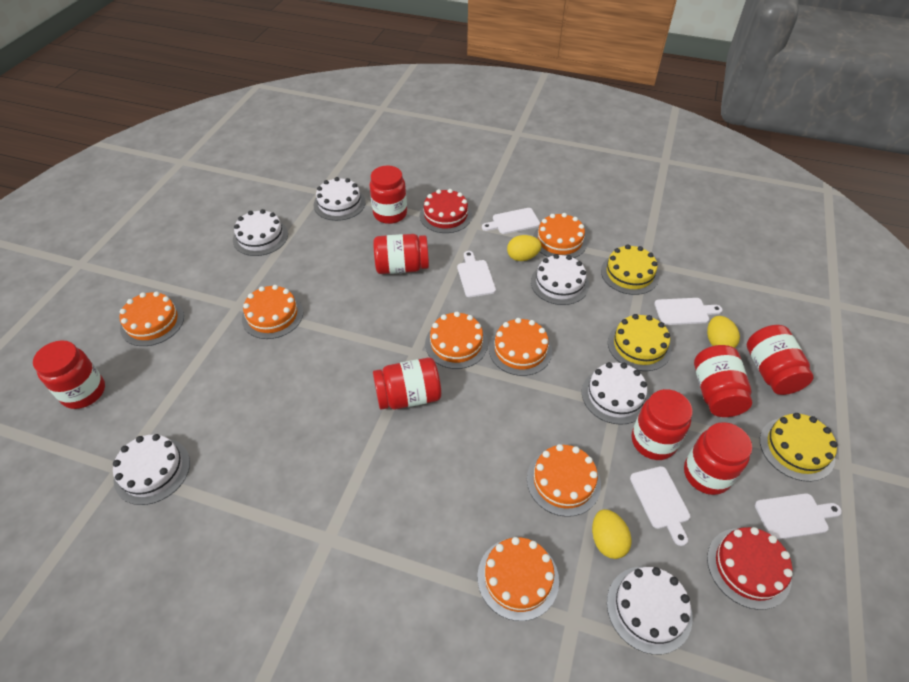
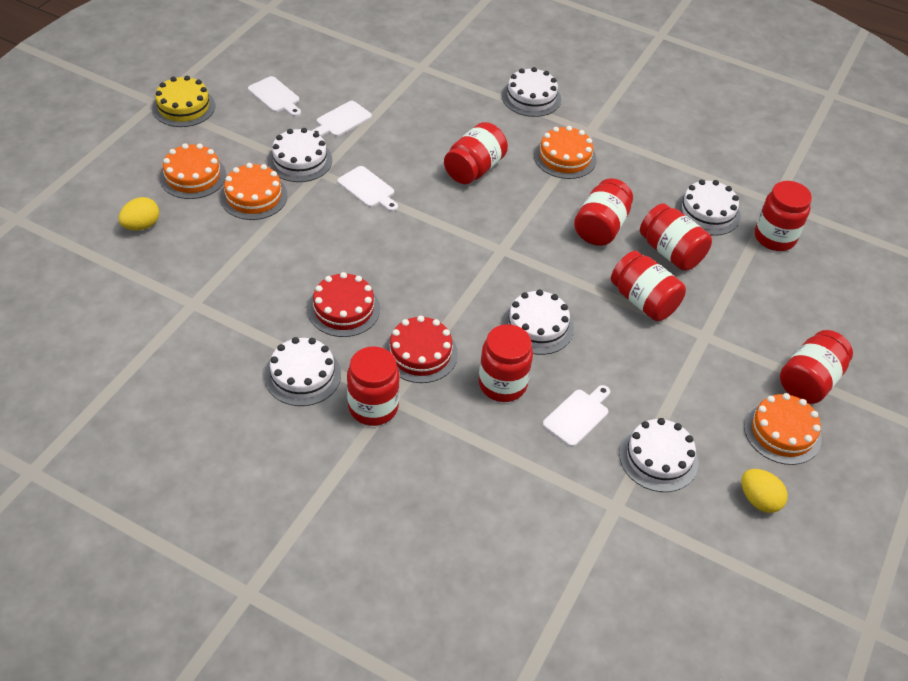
orange cake: 7 -> 4
white cutting board: 5 -> 4
yellow cake: 3 -> 1
yellow egg: 3 -> 2

